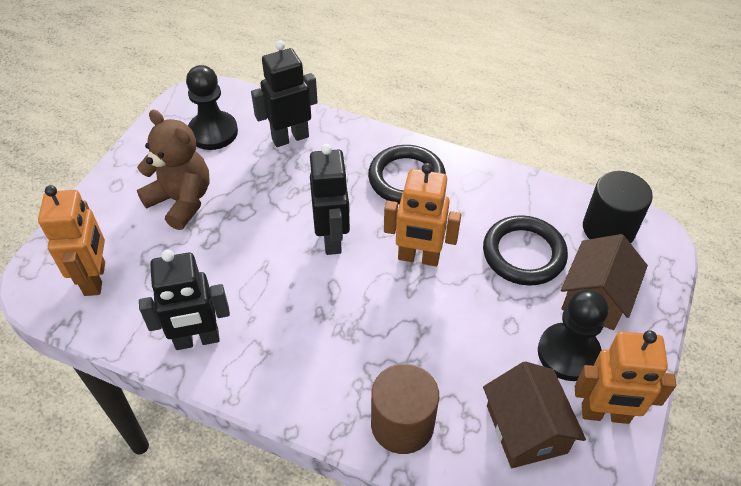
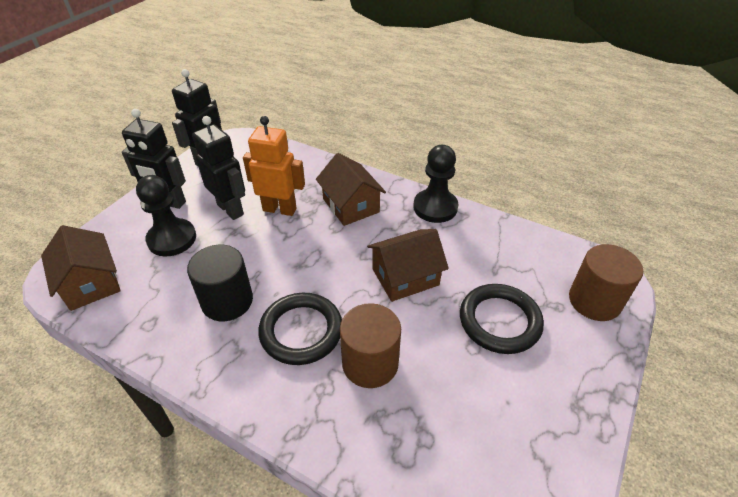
brown cylinder: 1 -> 2
brown house: 2 -> 3
brown teddy bear: 1 -> 0
orange robot: 3 -> 1

